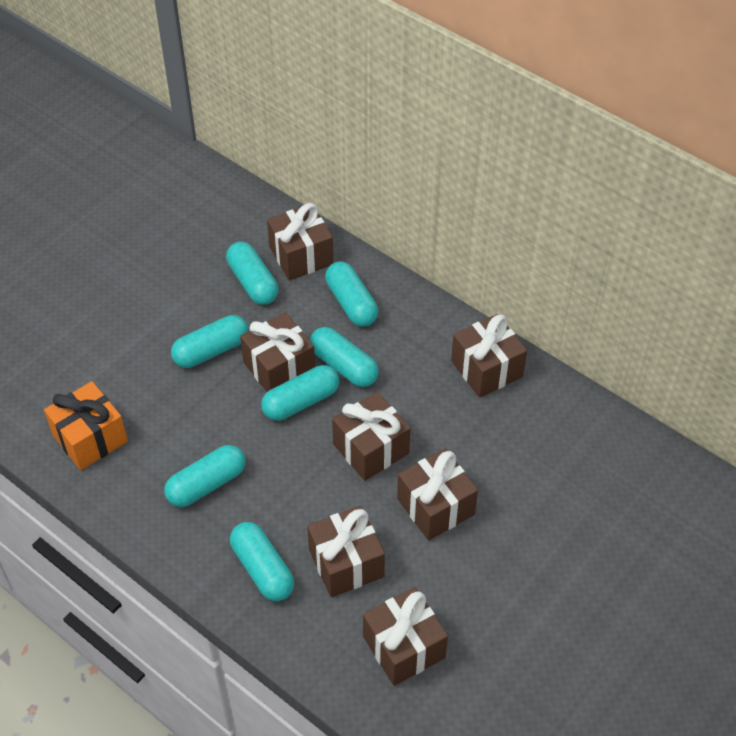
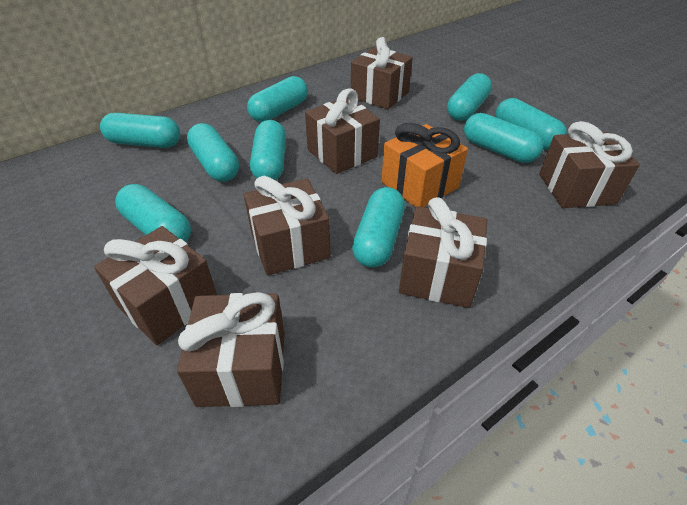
turquoise capsule: 7 -> 9

